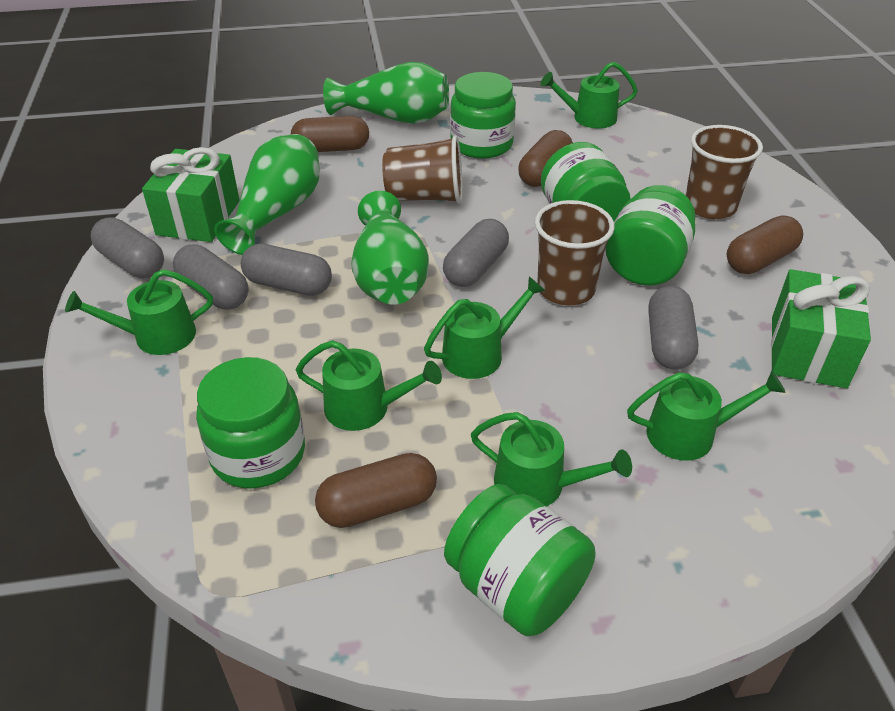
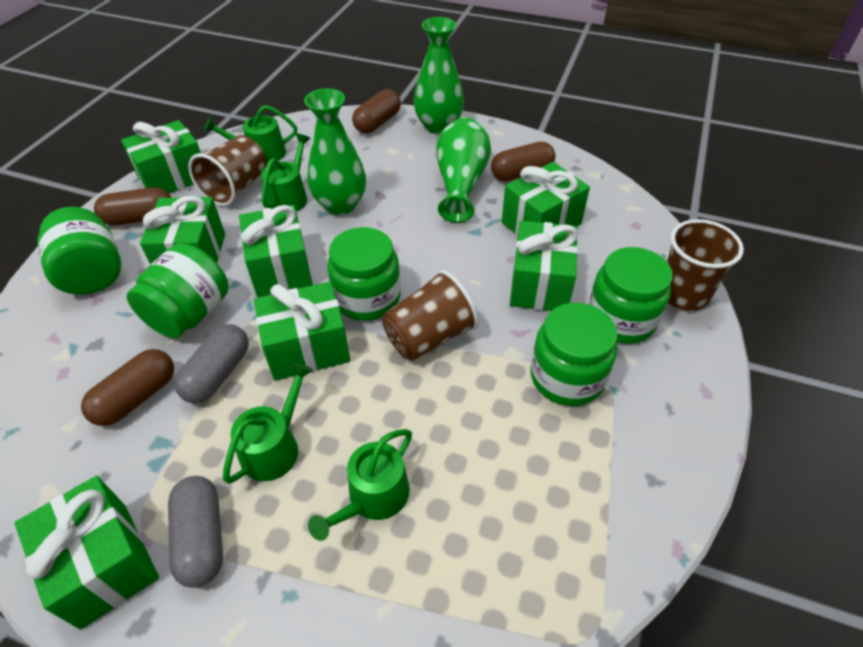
green gift: 2 -> 7
green watering can: 6 -> 4
grey capsule: 5 -> 2

